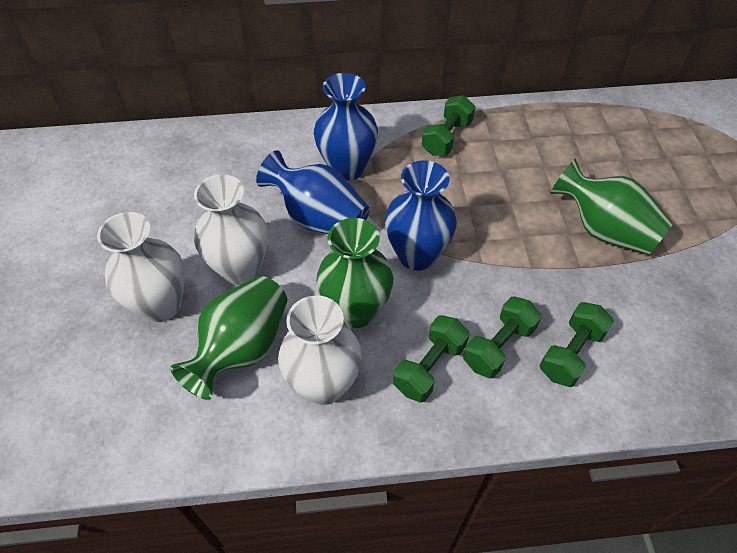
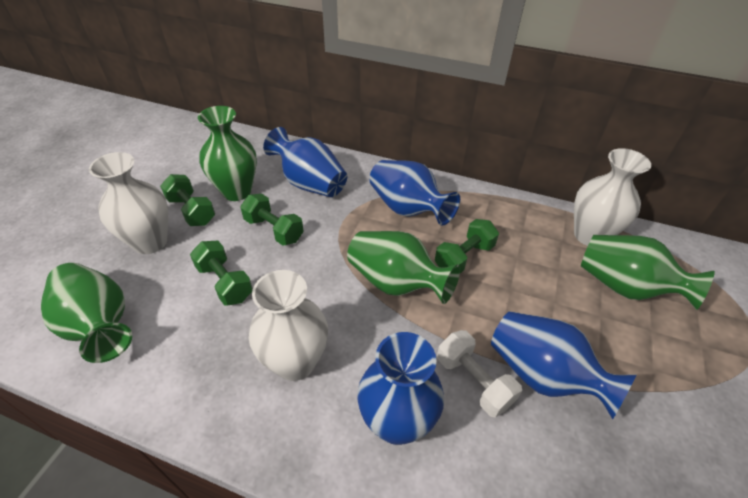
blue vase: 3 -> 4
green vase: 3 -> 4
white dumbbell: 0 -> 1

